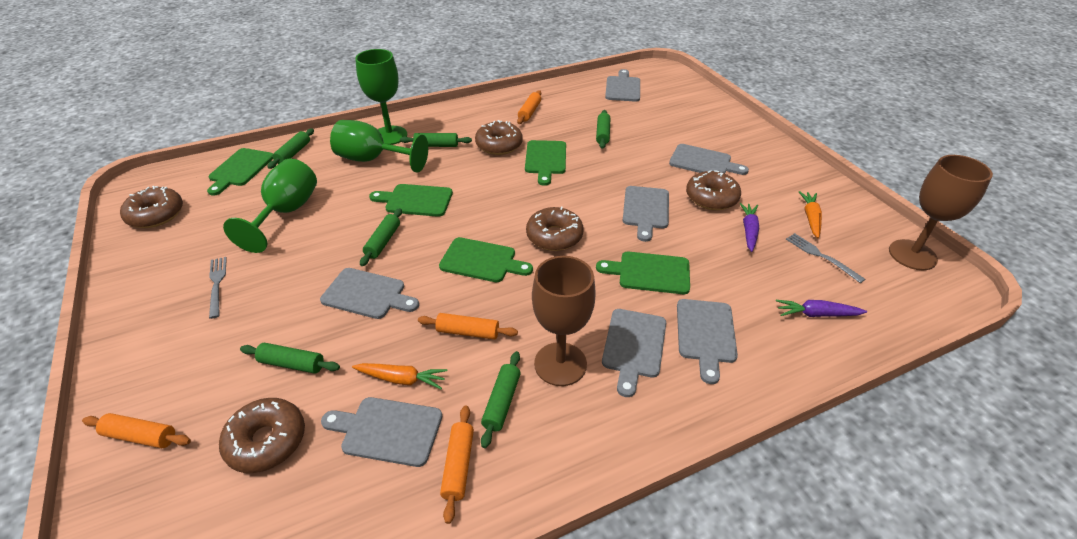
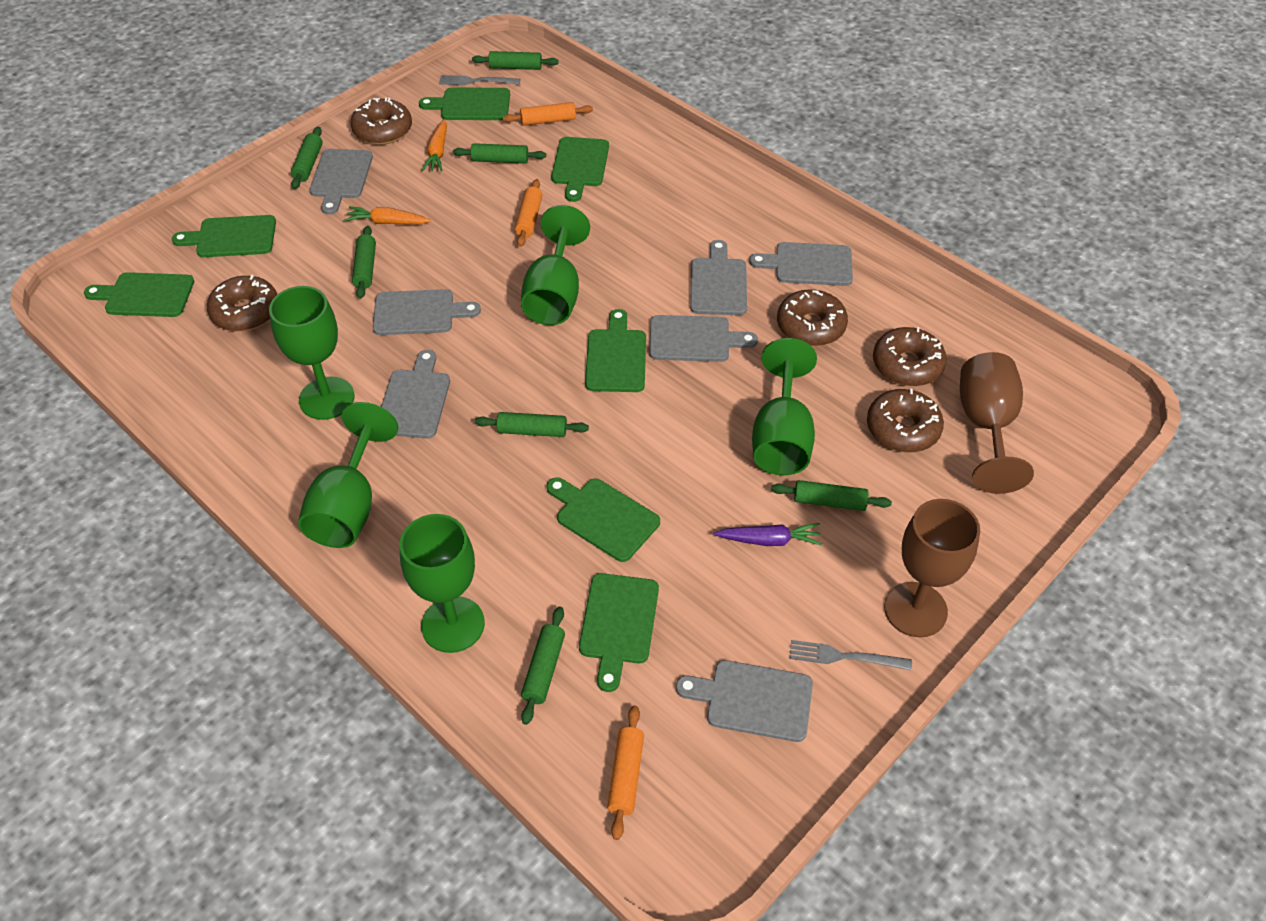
green cutting board: 5 -> 7
green goblet: 3 -> 5
green rolling pin: 6 -> 7
orange rolling pin: 4 -> 3
purple carrot: 2 -> 1

